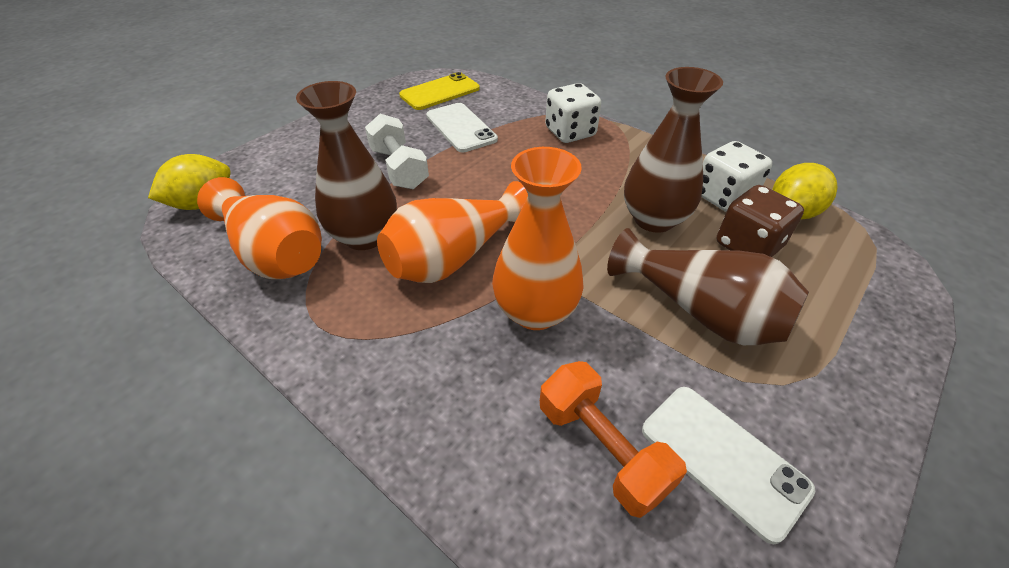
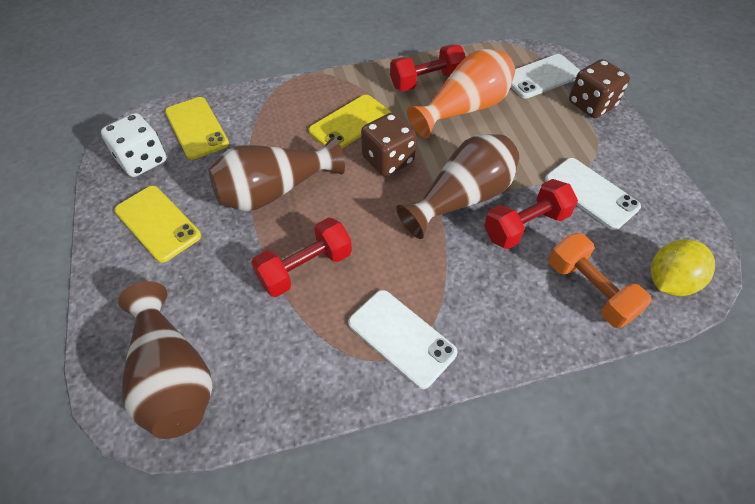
brown dice: 1 -> 2
orange vase: 3 -> 1
red dumbbell: 0 -> 3
white dice: 2 -> 1
white dumbbell: 1 -> 0
white phone: 2 -> 3
yellow lemon: 2 -> 1
yellow phone: 1 -> 3

